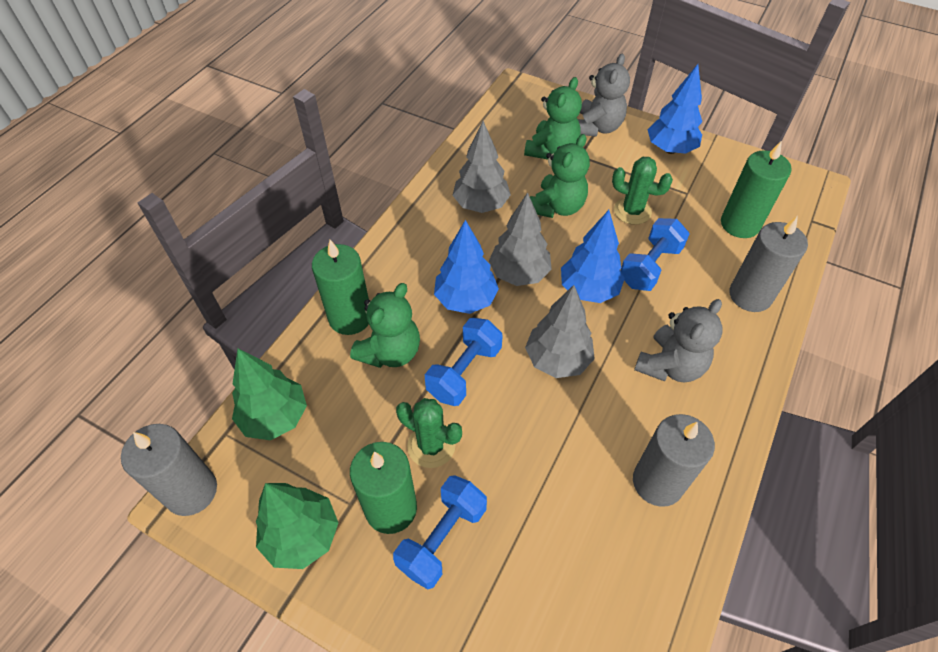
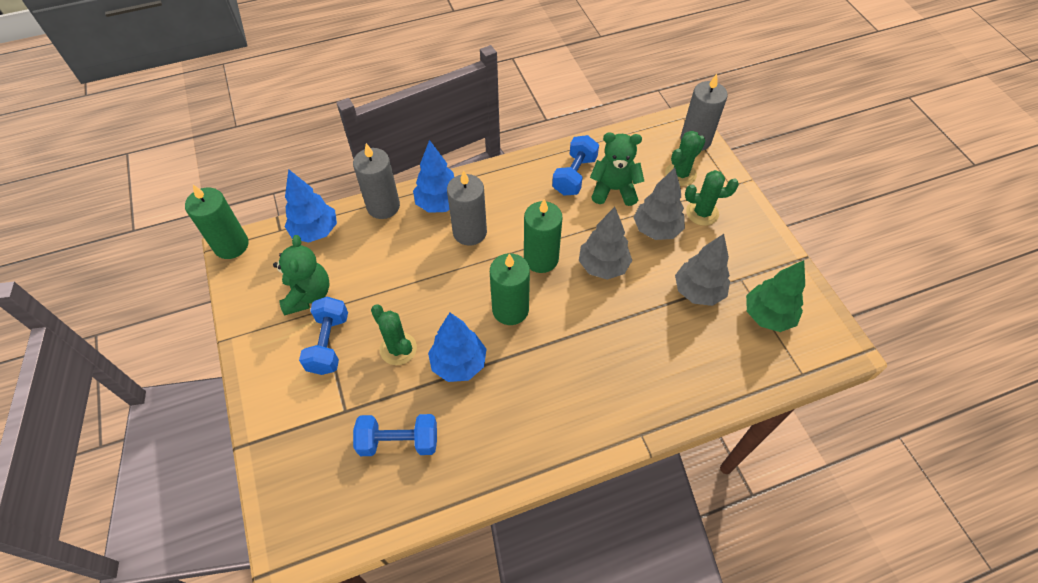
green cactus: 2 -> 3
green teddy bear: 3 -> 2
green tree: 2 -> 1
grey teddy bear: 2 -> 0

